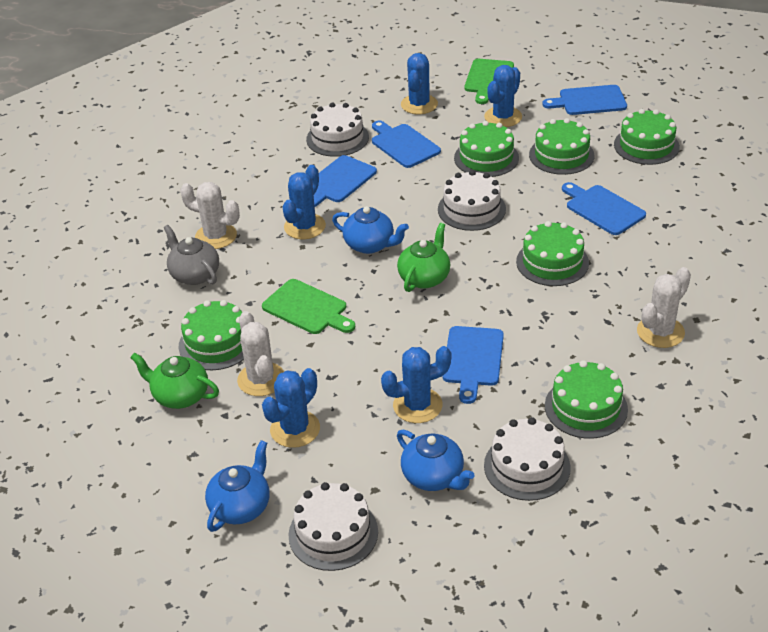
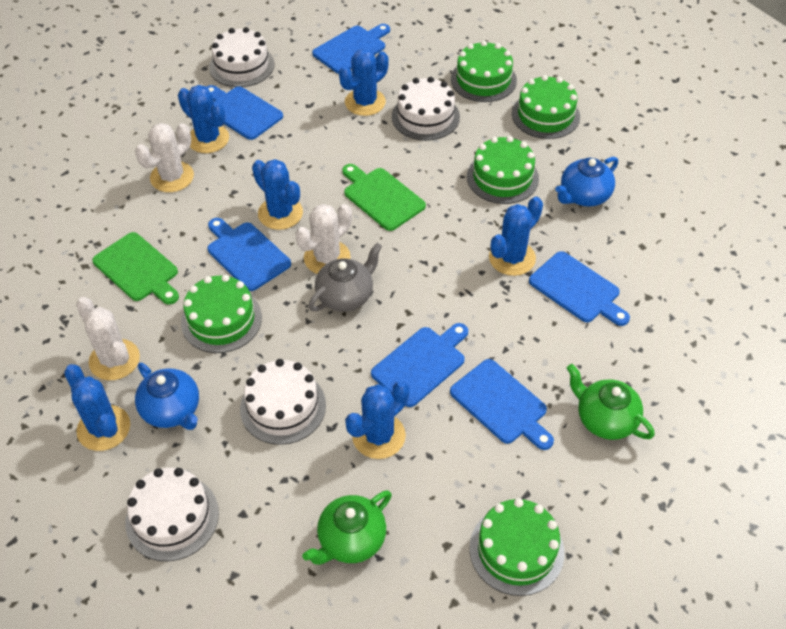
blue cactus: 5 -> 6
blue cutting board: 5 -> 6
blue teapot: 3 -> 2
green cake: 6 -> 5

